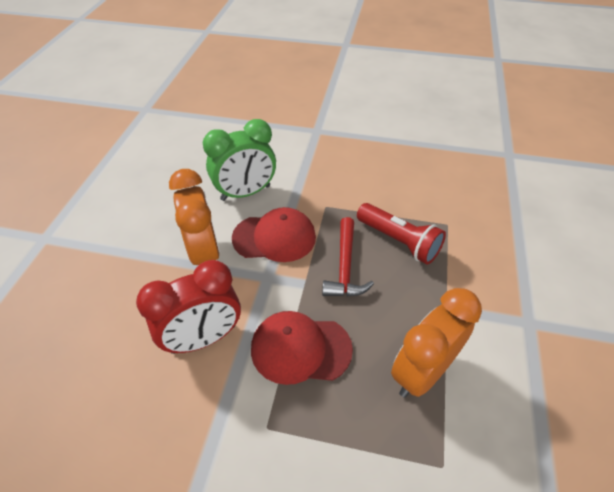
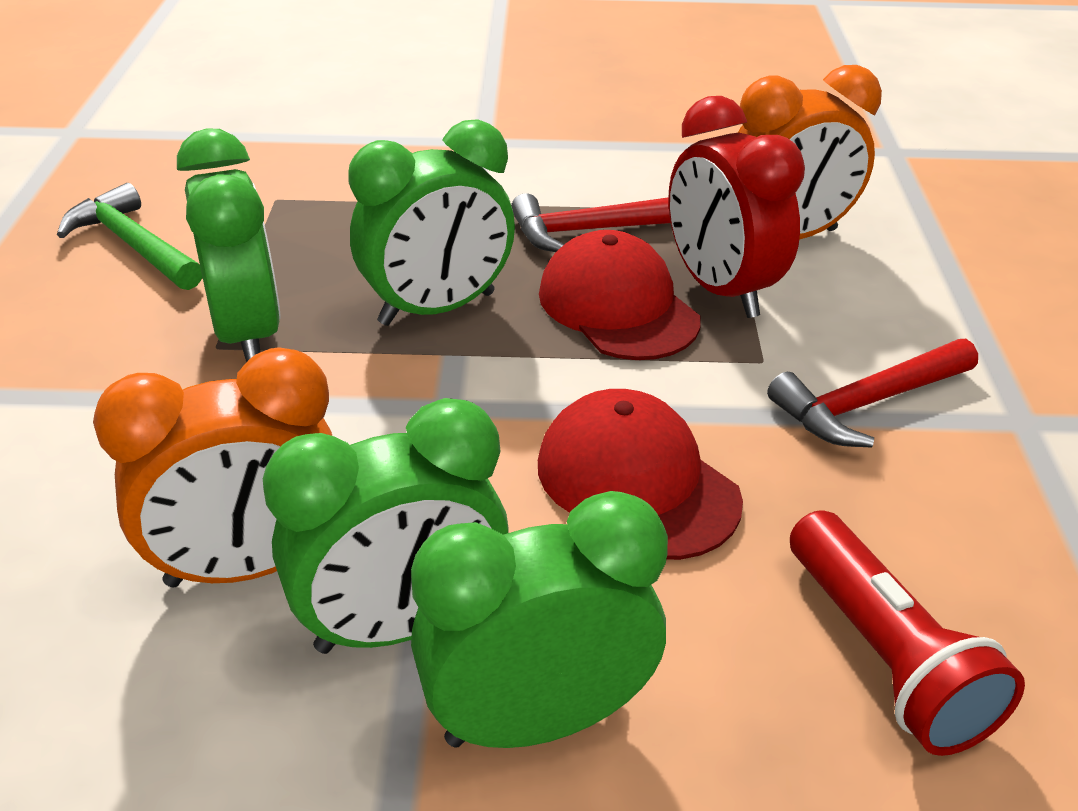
green clock: 1 -> 4
green hammer: 0 -> 1
red hammer: 1 -> 2

